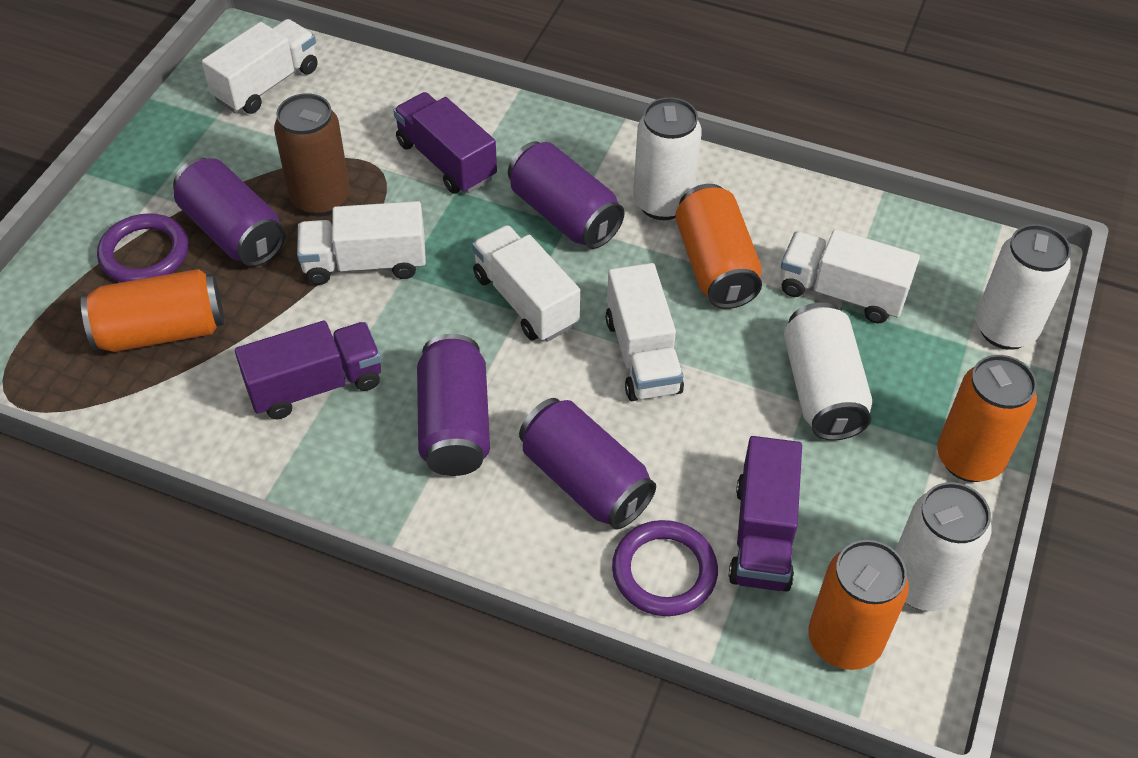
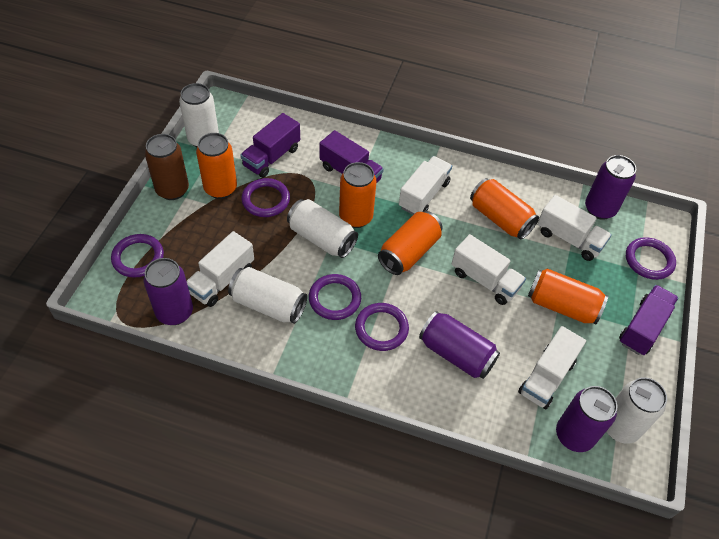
orange can: 4 -> 5
purple ring: 2 -> 5

